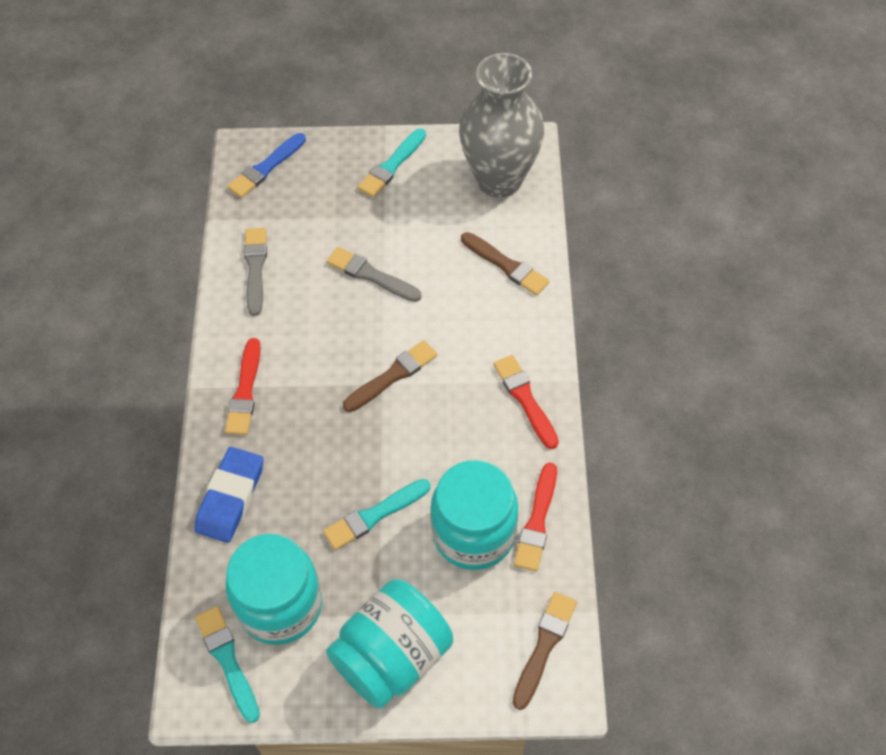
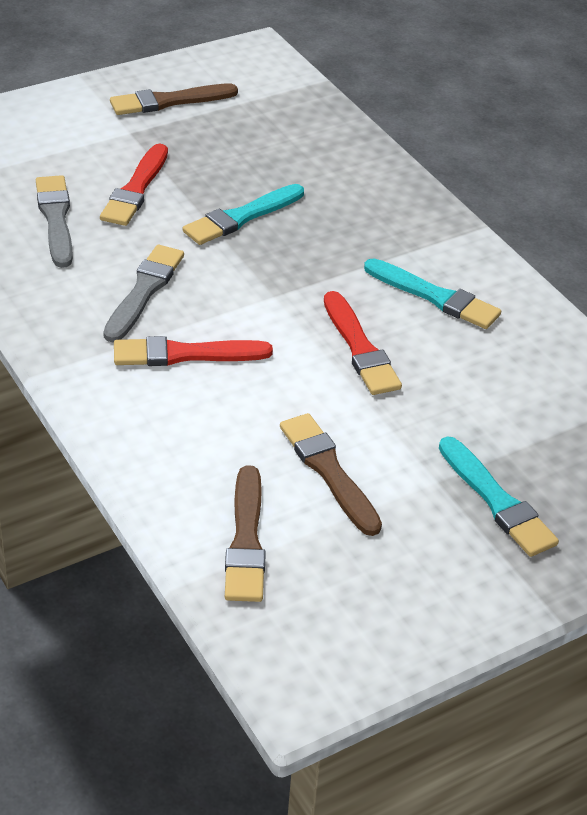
blue brush: 1 -> 0
blue eraser: 1 -> 0
grey vase: 1 -> 0
turquoise jar: 3 -> 0

